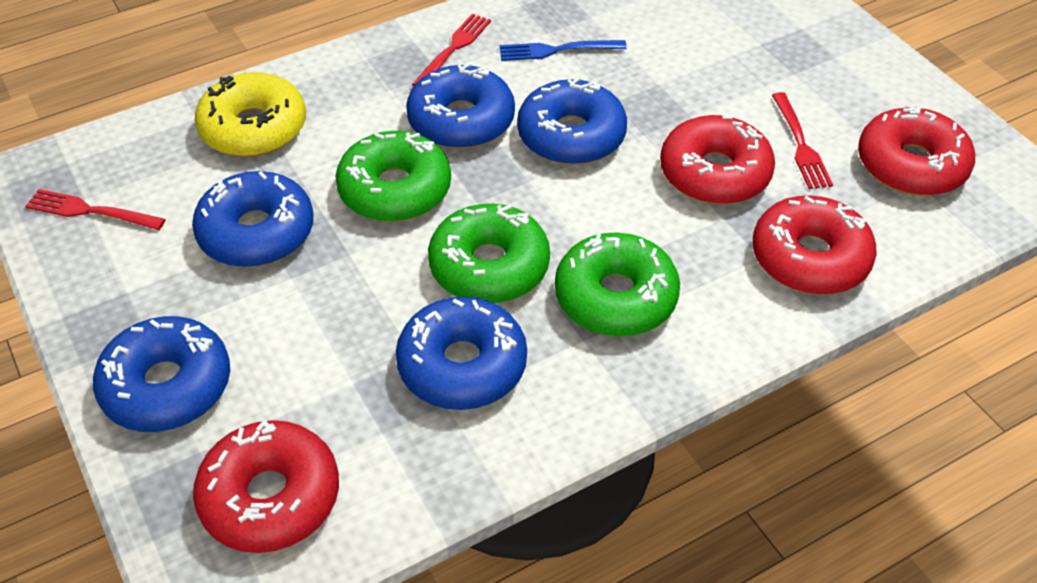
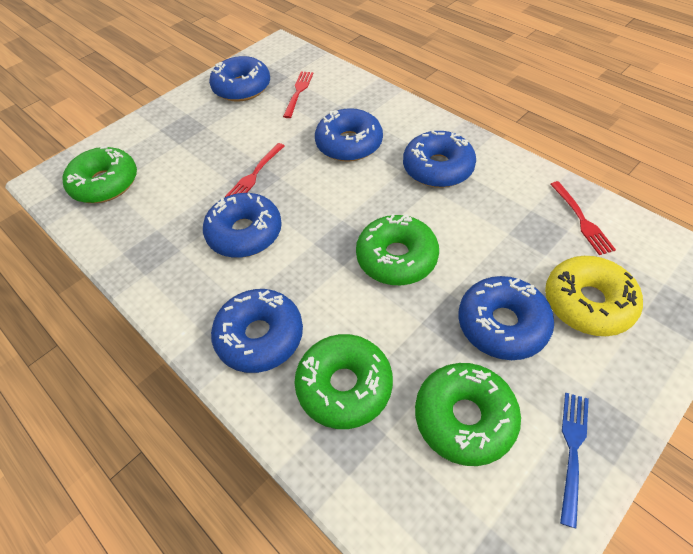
blue donut: 5 -> 6
green donut: 3 -> 4
red donut: 4 -> 0

